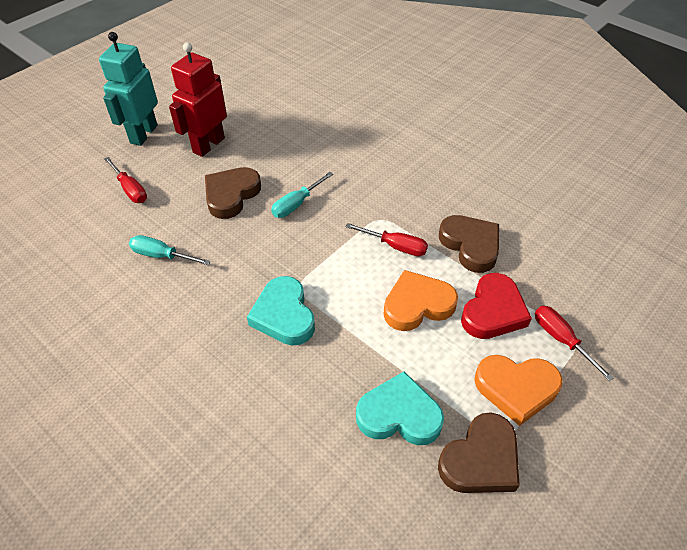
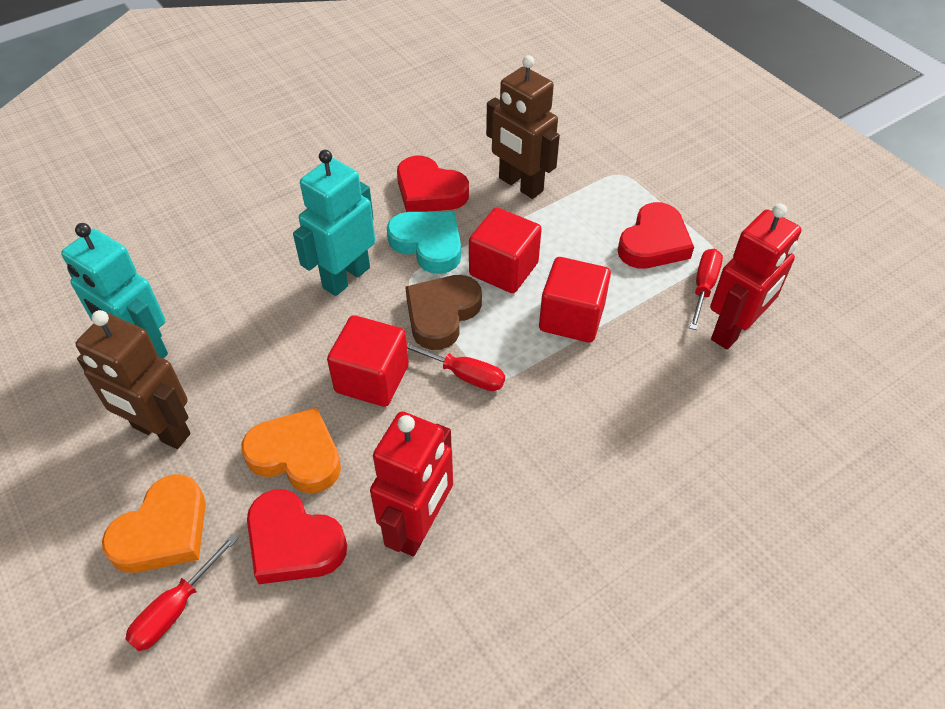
brown heart: 3 -> 1
brown robot: 0 -> 2
red cube: 0 -> 3
red heart: 1 -> 3
red robot: 1 -> 2
turquoise heart: 2 -> 1
turquoise robot: 1 -> 2
turquoise screwdriver: 2 -> 0

